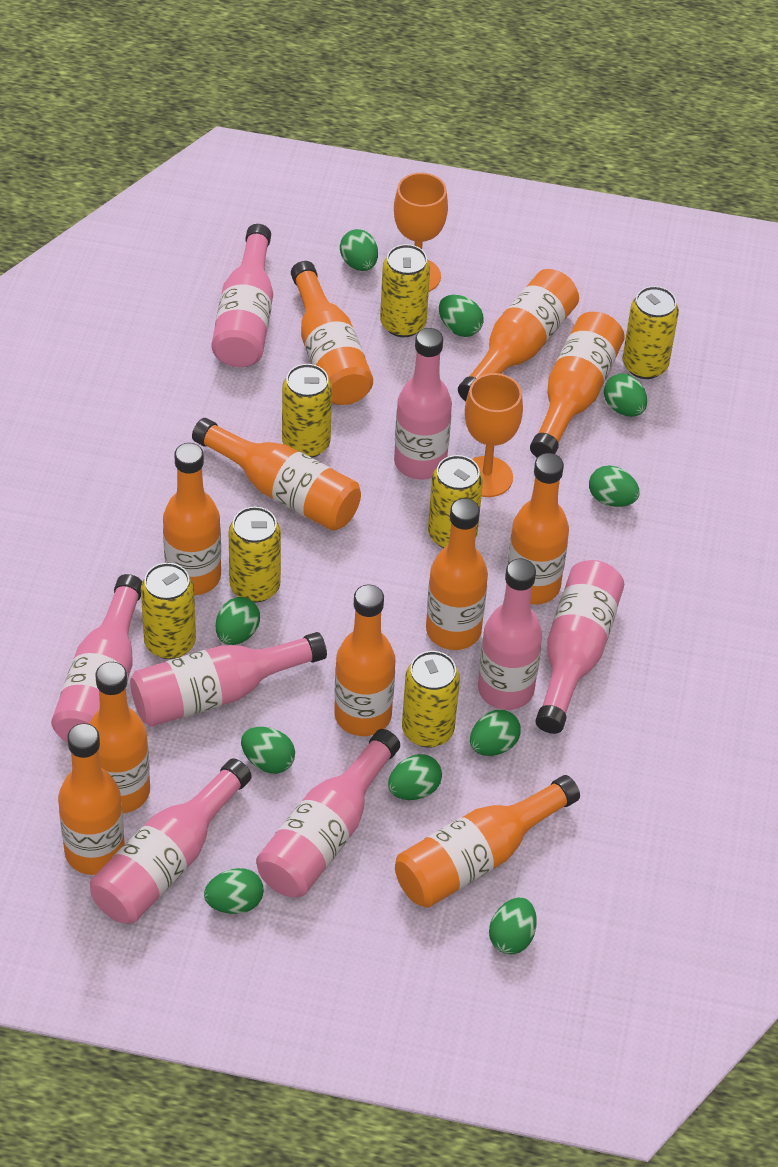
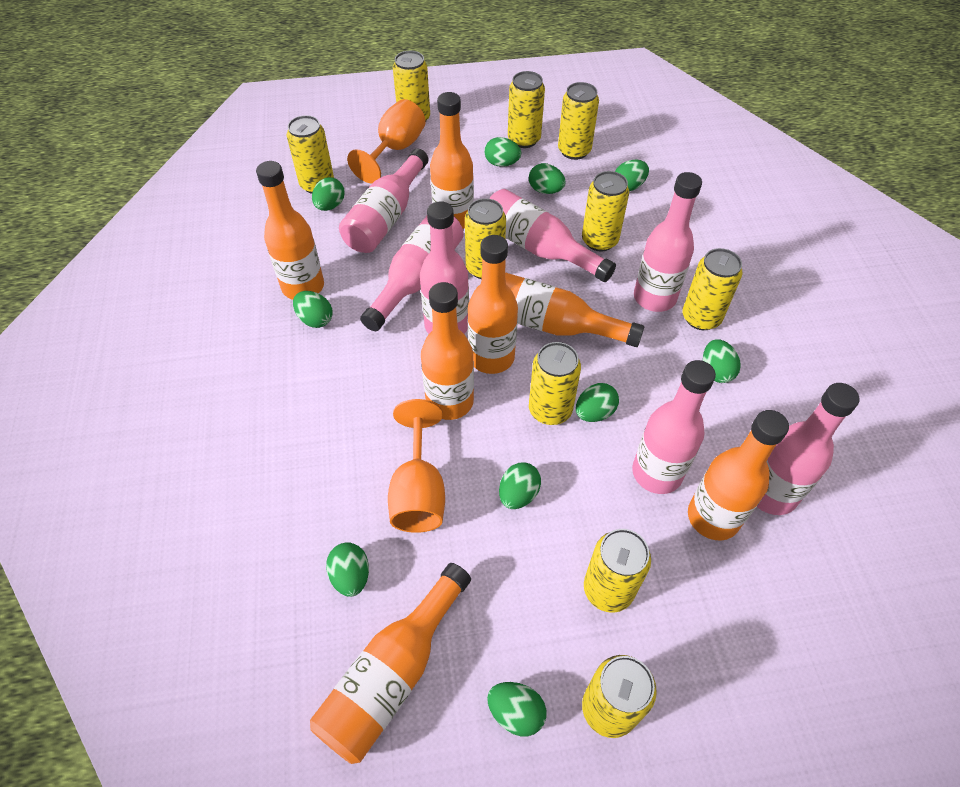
orange bottle: 11 -> 7
pink bottle: 8 -> 7
yellow can: 7 -> 10

